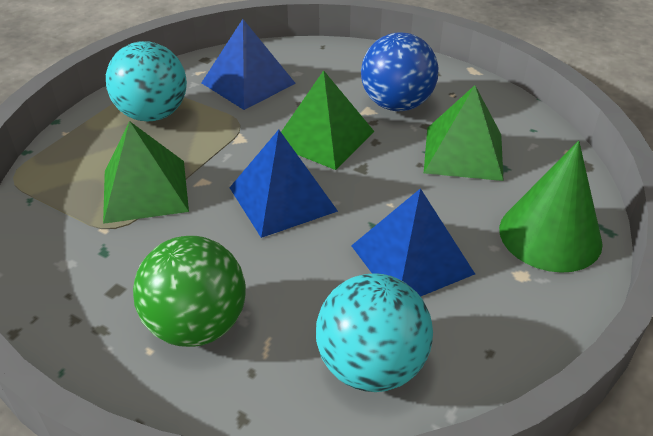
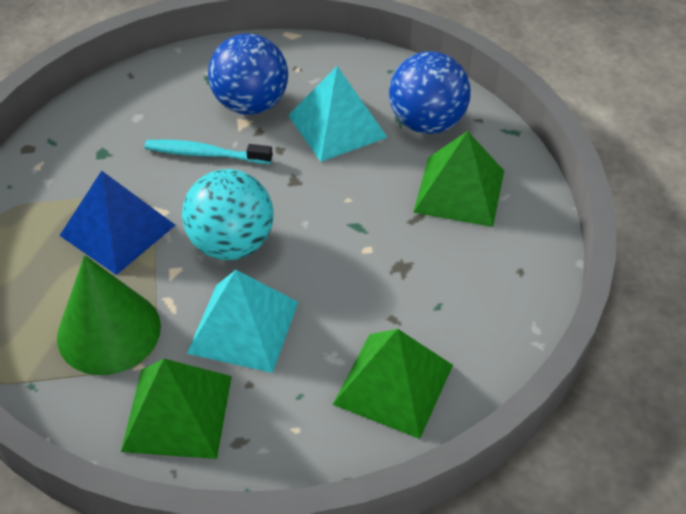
blue ball: 1 -> 2
blue pyramid: 3 -> 1
green ball: 1 -> 0
turquoise ball: 2 -> 1
turquoise pyramid: 0 -> 2
turquoise toothbrush: 0 -> 1

